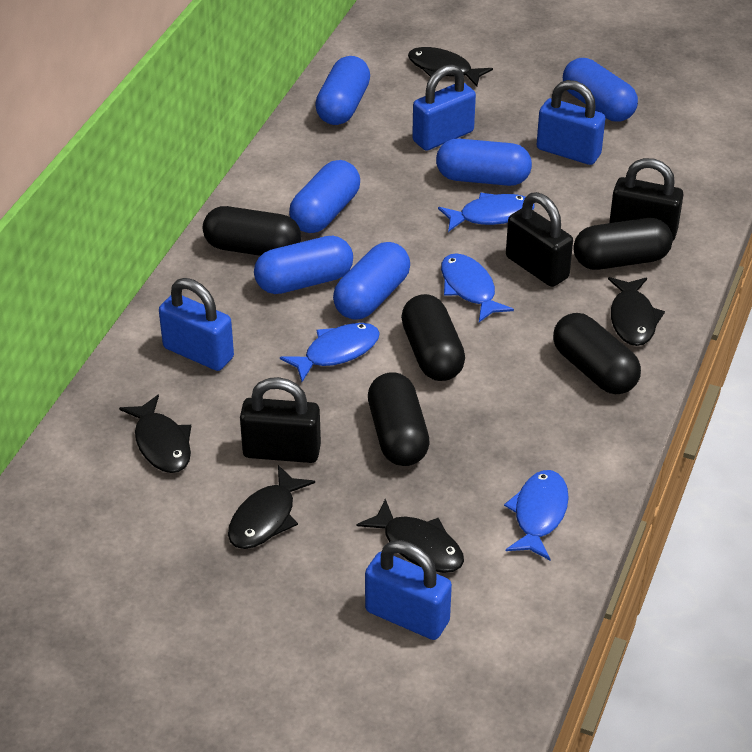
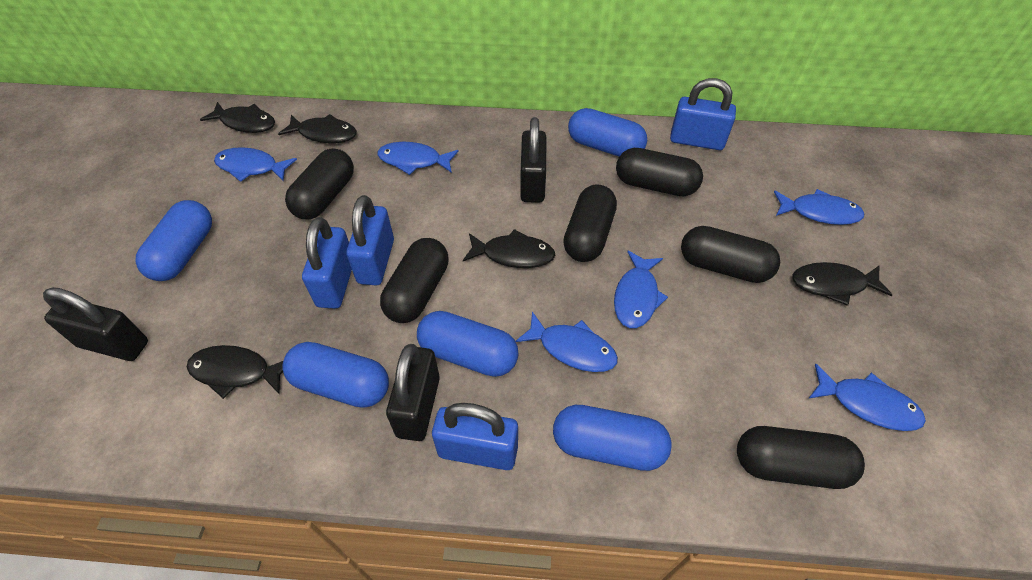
black capsule: 5 -> 6
blue capsule: 6 -> 5
blue fish: 4 -> 6

